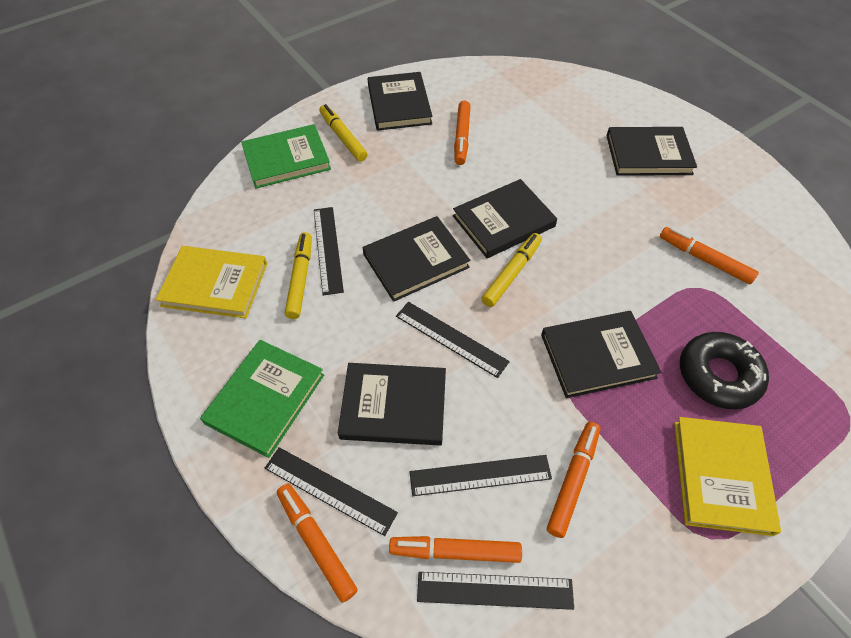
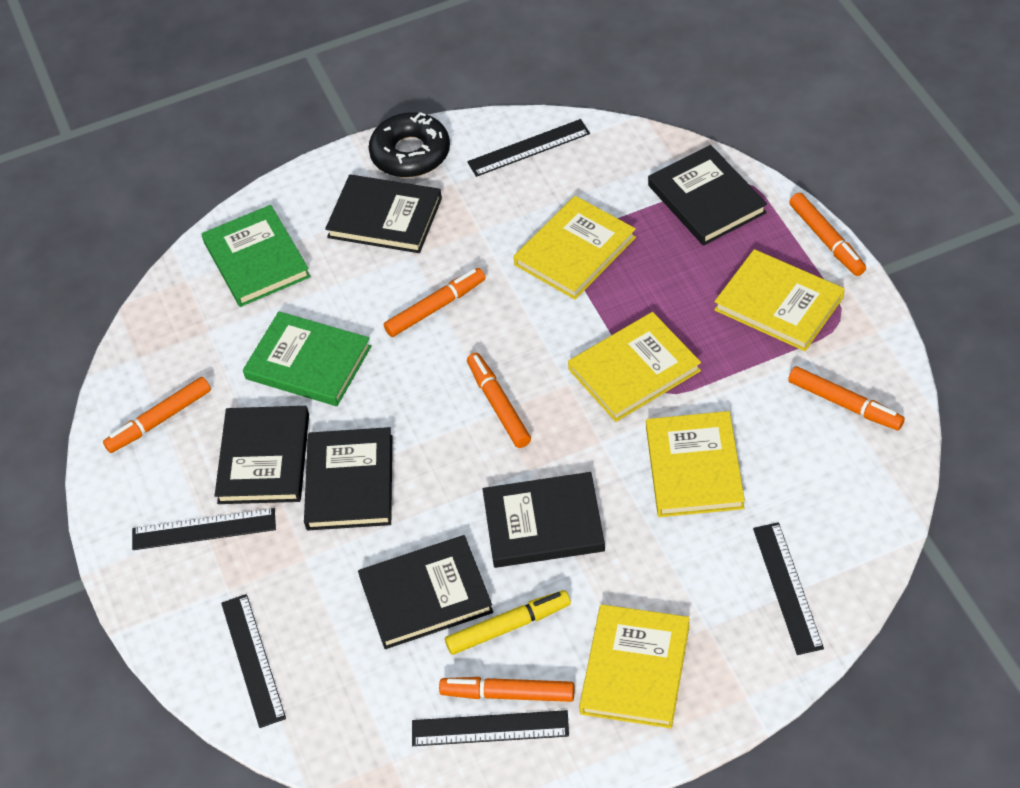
orange marker: 5 -> 6
yellow book: 2 -> 5
yellow marker: 3 -> 1

